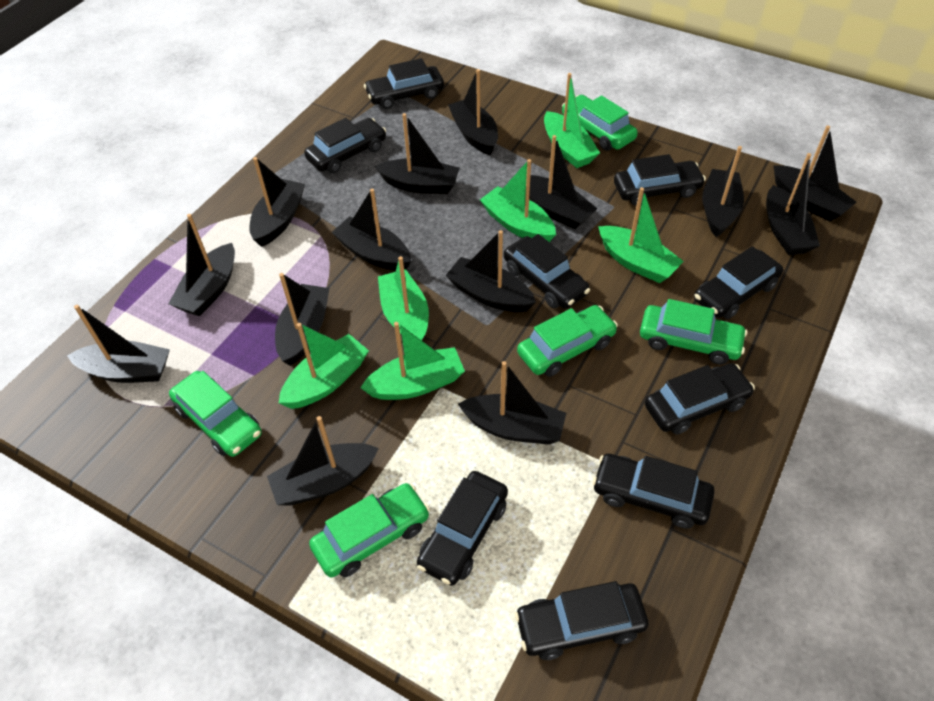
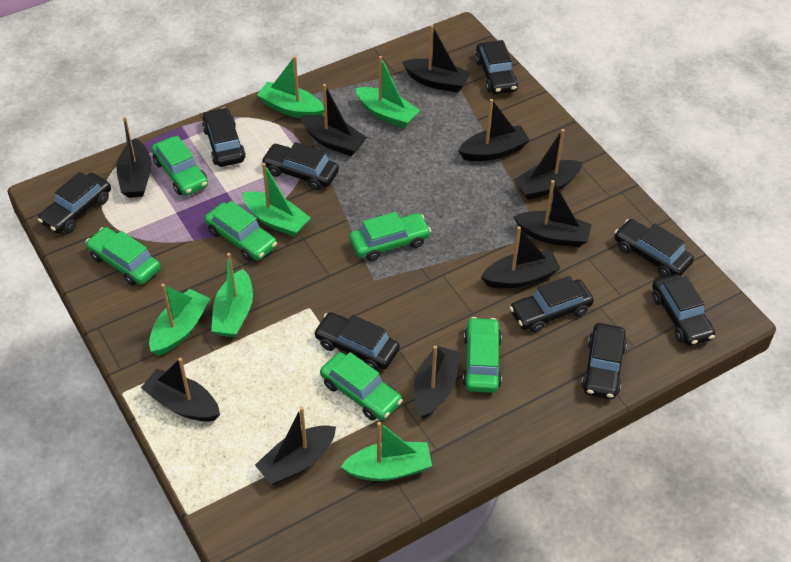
black boat: 14 -> 10
green car: 5 -> 6

